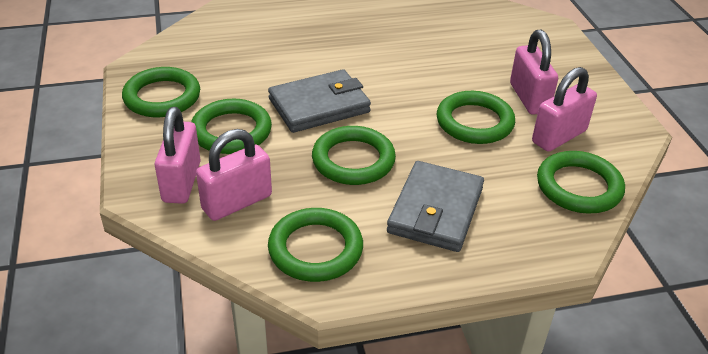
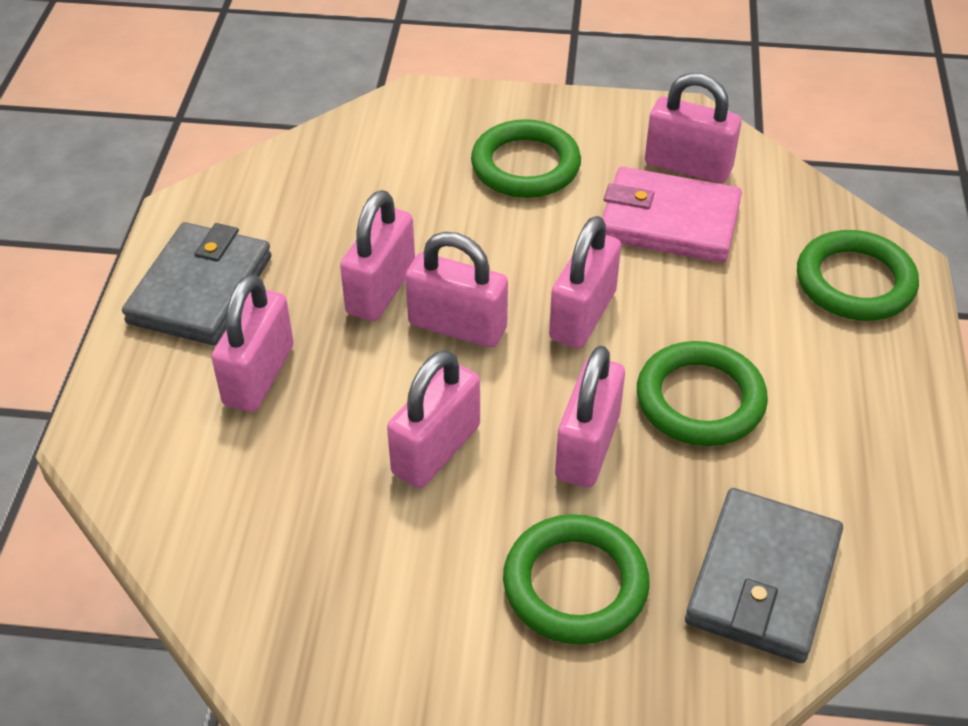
green ring: 6 -> 4
pink padlock: 4 -> 7
pink wallet: 0 -> 1

